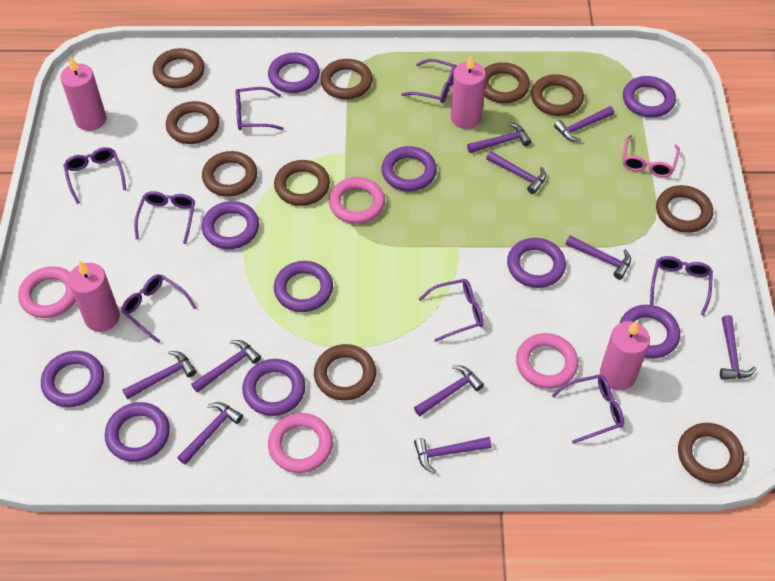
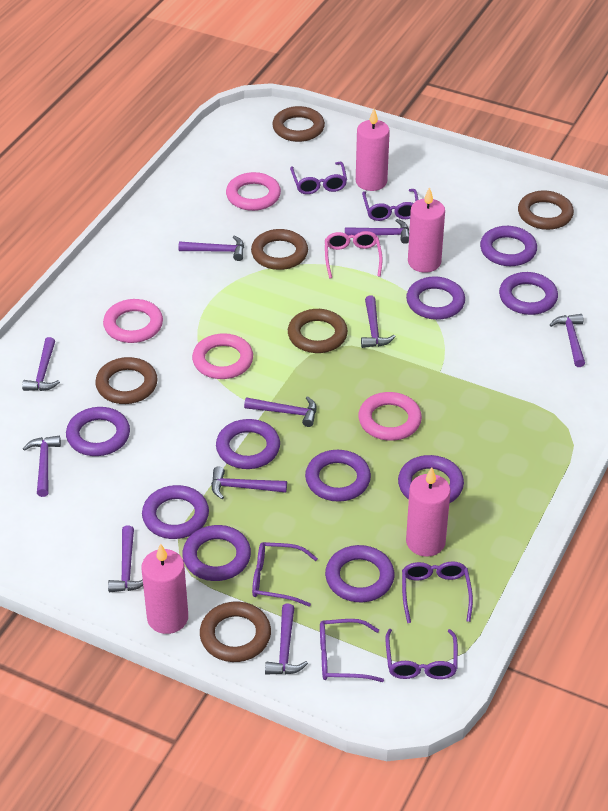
brown ring: 10 -> 6
purple glasses: 8 -> 6

